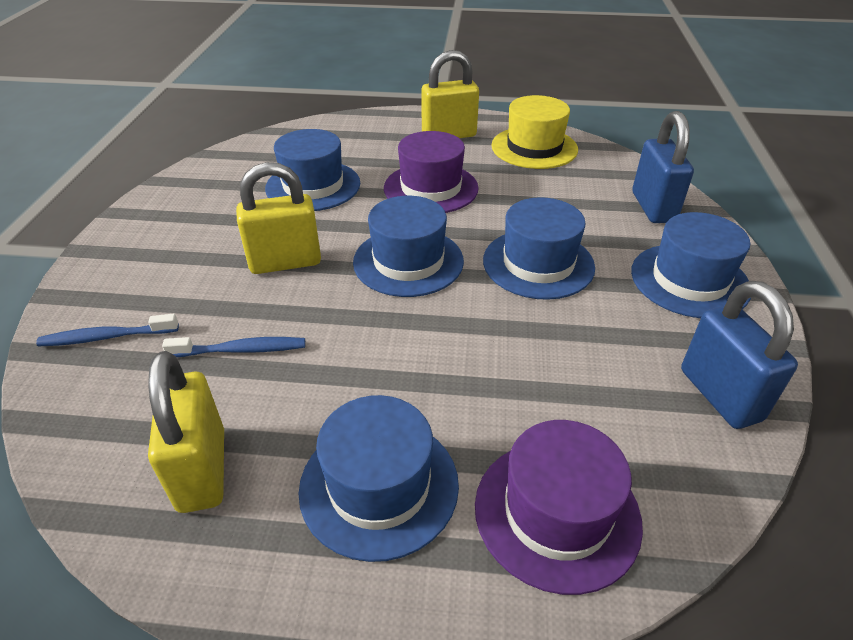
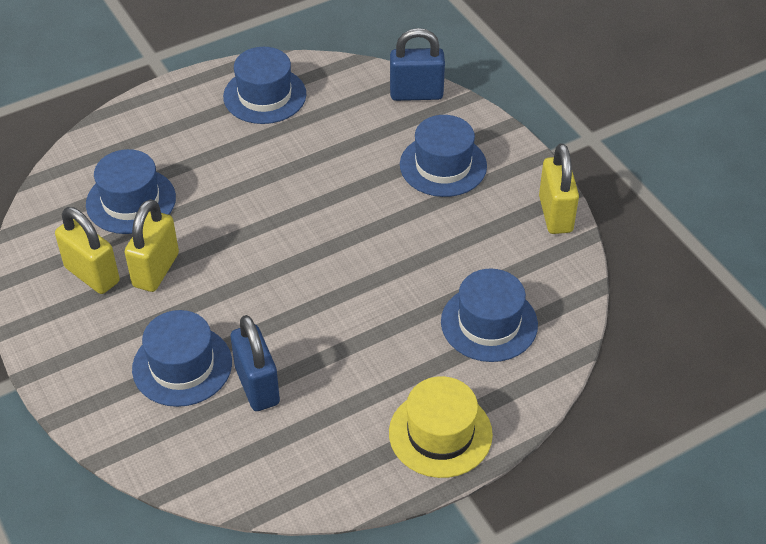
blue toothbrush: 2 -> 0
purple hat: 2 -> 0

